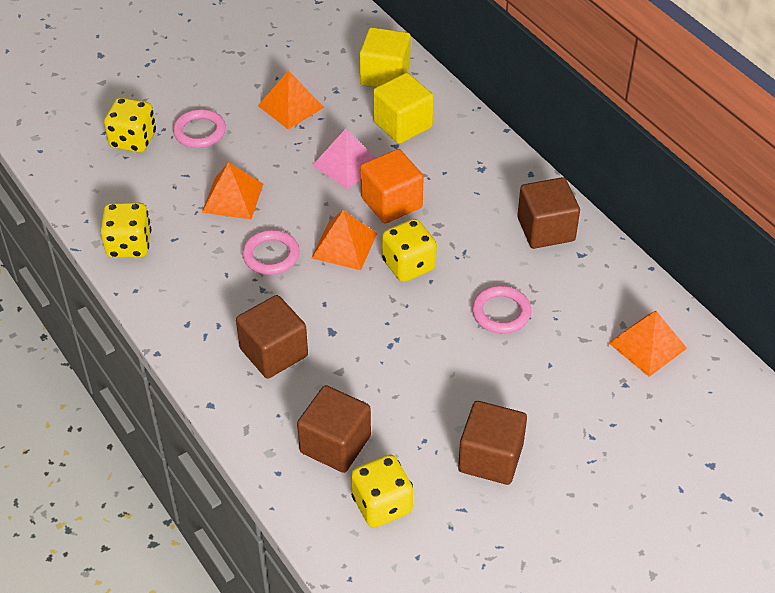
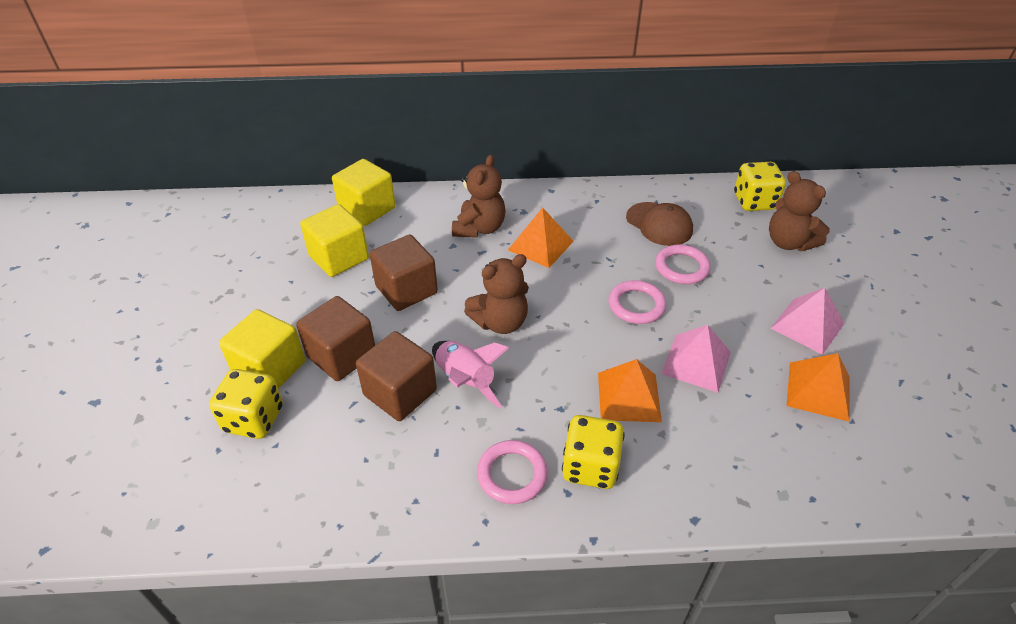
brown cap: 0 -> 1
brown cube: 4 -> 3
brown teddy bear: 0 -> 3
orange cube: 1 -> 0
orange pyramid: 4 -> 3
pink pyramid: 1 -> 2
pink rocket: 0 -> 1
yellow cube: 2 -> 3
yellow dice: 4 -> 3

